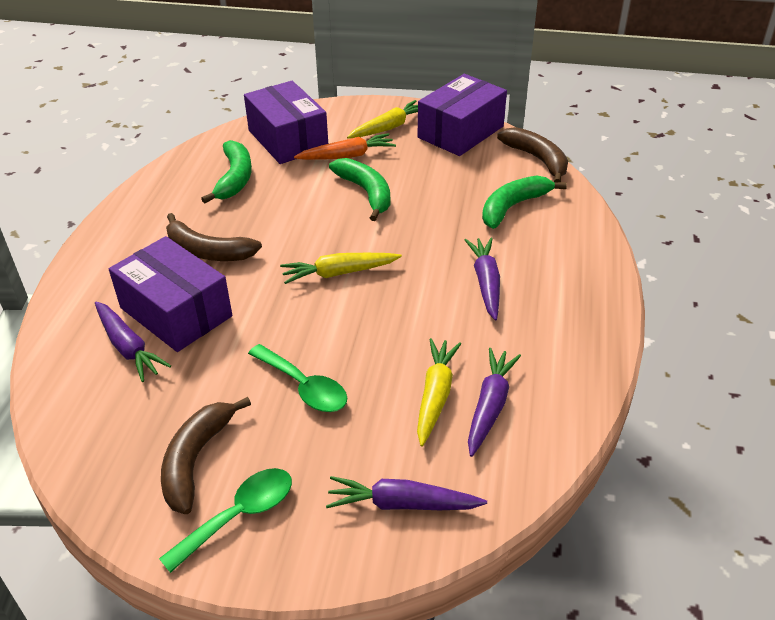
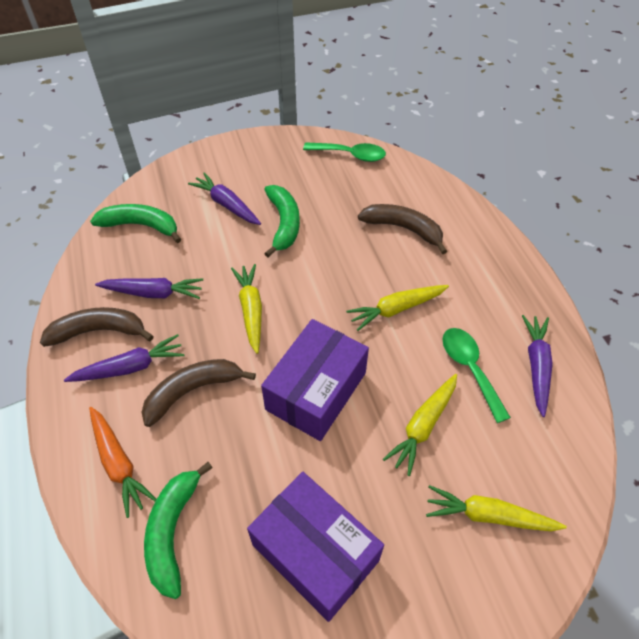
purple box: 3 -> 2
yellow carrot: 3 -> 4

